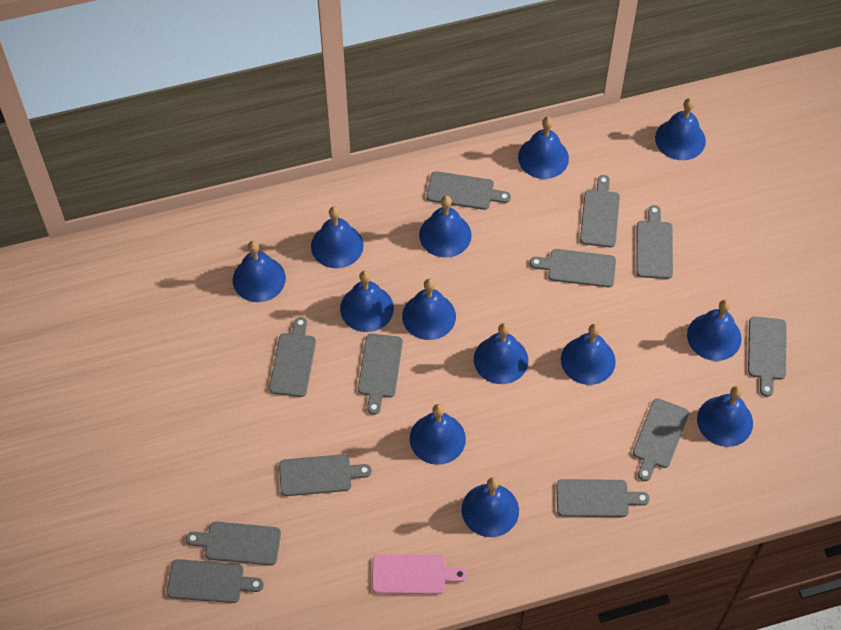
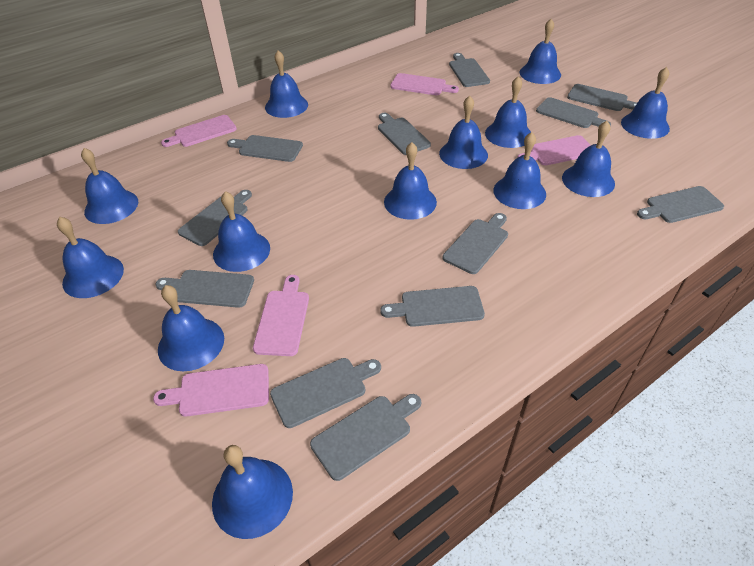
pink cutting board: 1 -> 5

